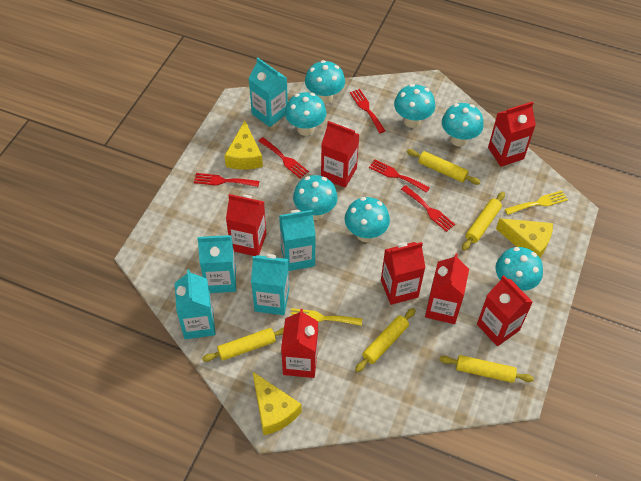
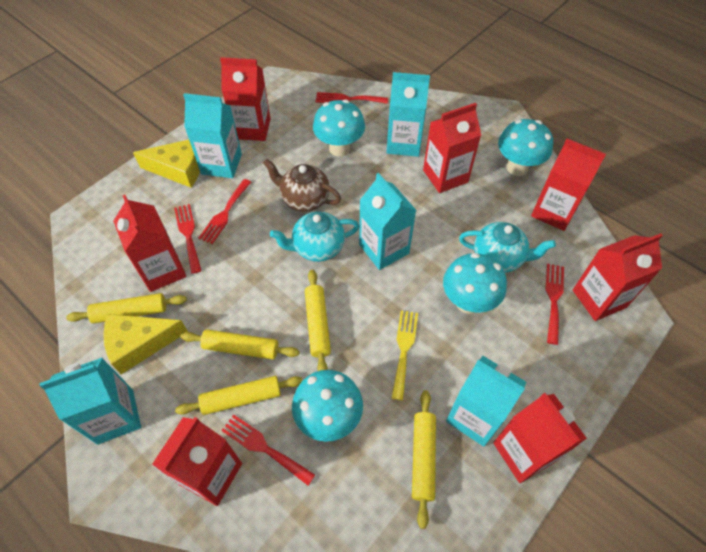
brown teapot: 0 -> 1
turquoise mushroom: 7 -> 4
turquoise teapot: 0 -> 2
yellow cheese: 3 -> 2
yellow fork: 2 -> 1

